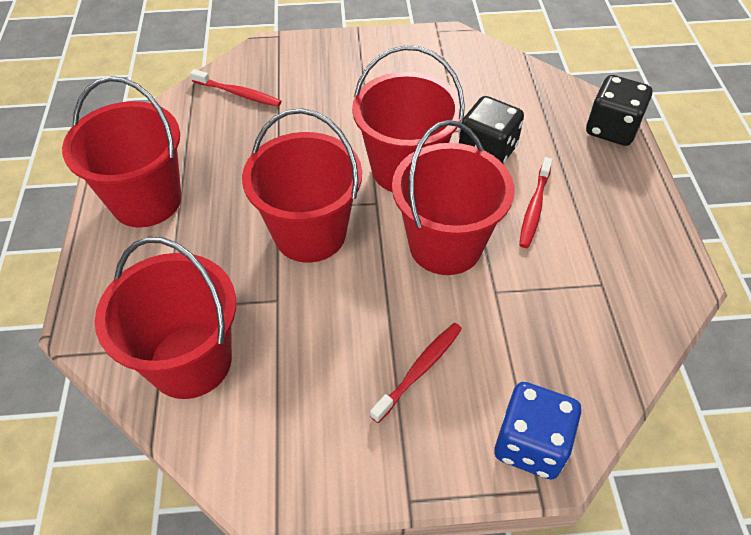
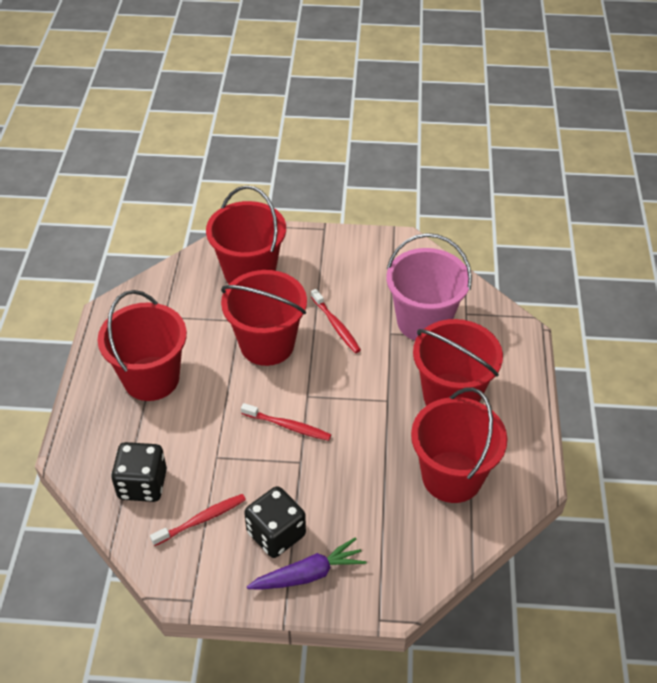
blue dice: 1 -> 0
pink bucket: 0 -> 1
purple carrot: 0 -> 1

